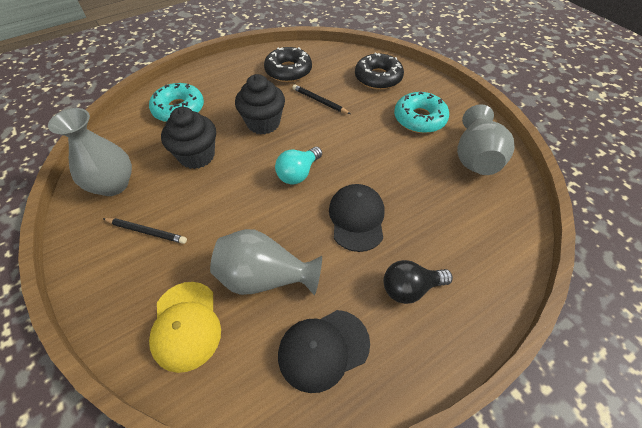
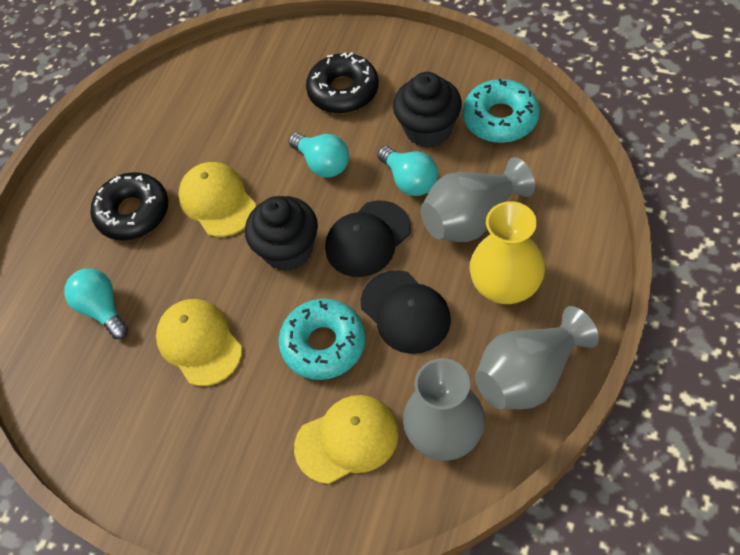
black light bulb: 1 -> 0
black pencil: 2 -> 0
turquoise light bulb: 1 -> 3
yellow cap: 1 -> 3
yellow vase: 0 -> 1

